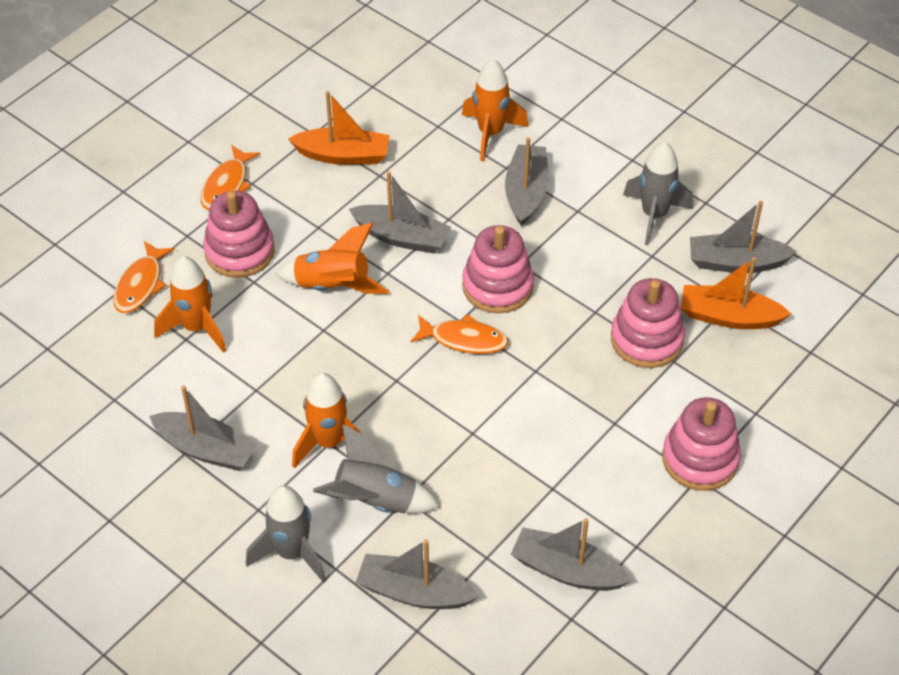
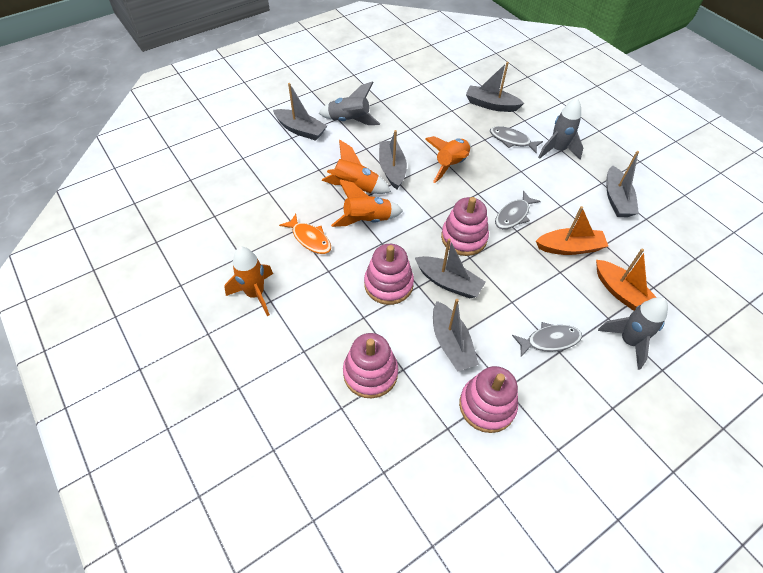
grey fish: 0 -> 3
orange fish: 3 -> 1

